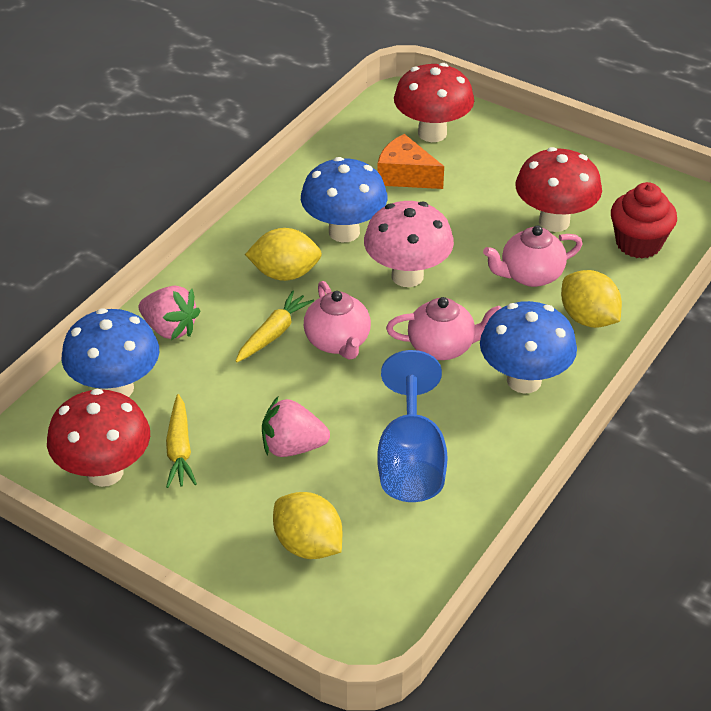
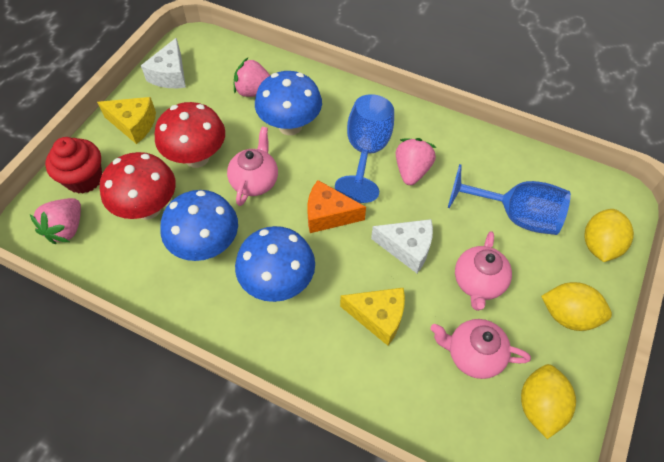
blue goblet: 1 -> 2
pink mushroom: 1 -> 0
pink strawberry: 2 -> 3
red mushroom: 3 -> 2
white cheese: 0 -> 2
yellow carrot: 2 -> 0
yellow cheese: 0 -> 2

